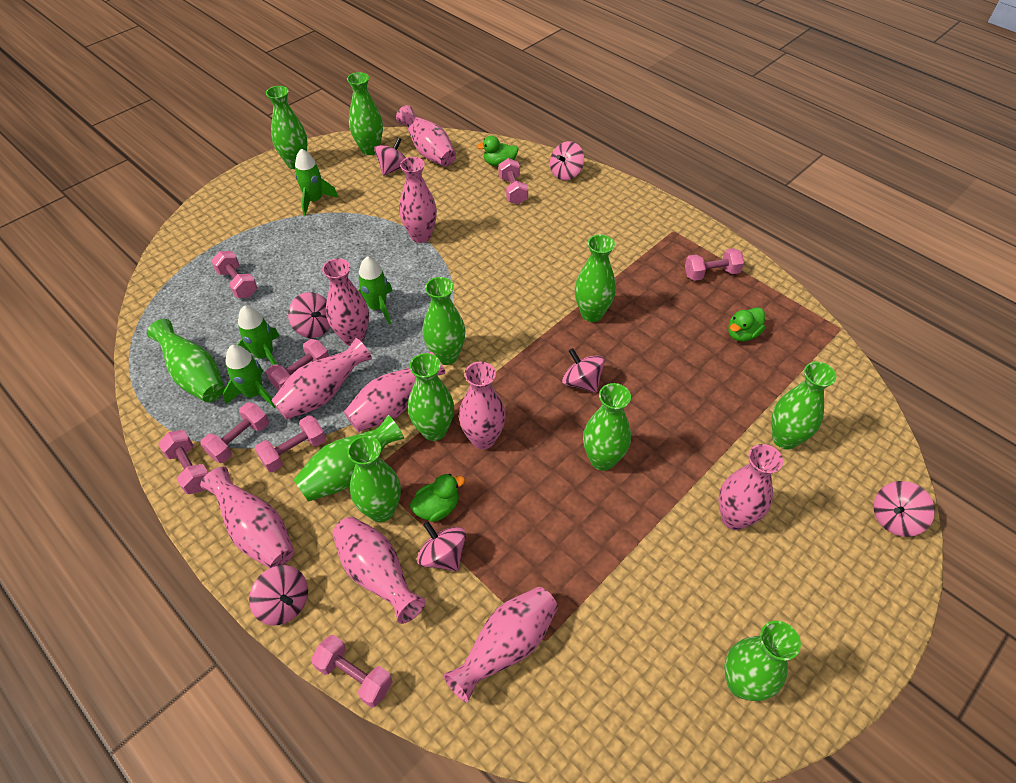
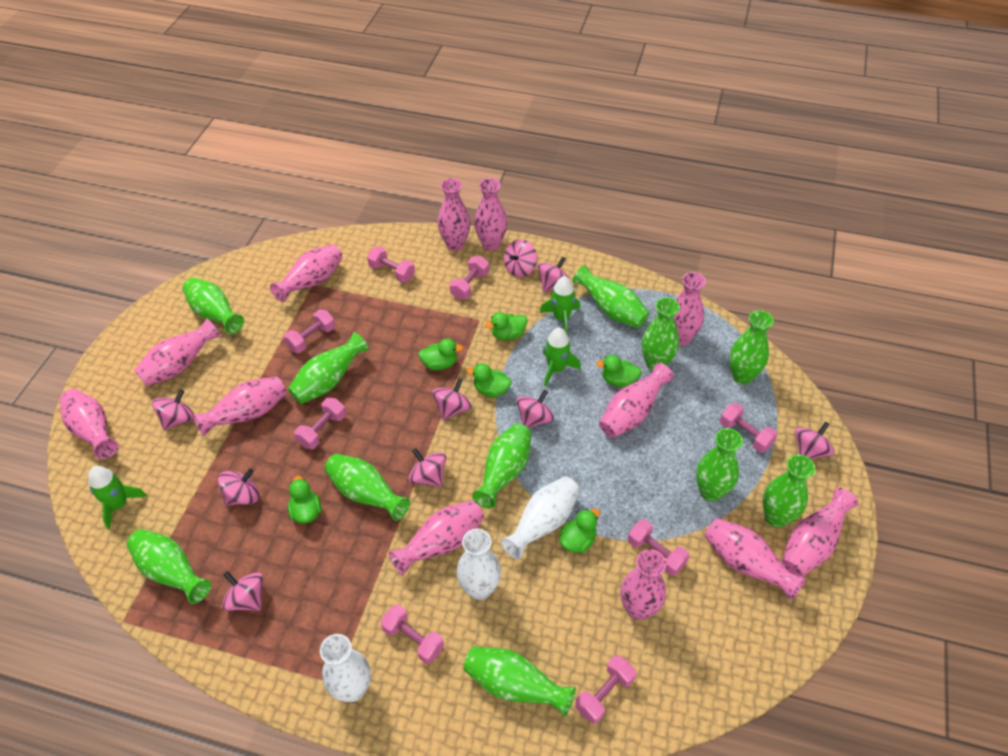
green duck: 3 -> 6
green rocket: 4 -> 3
pink spinning top: 7 -> 9
pink vase: 10 -> 12
white vase: 0 -> 3

